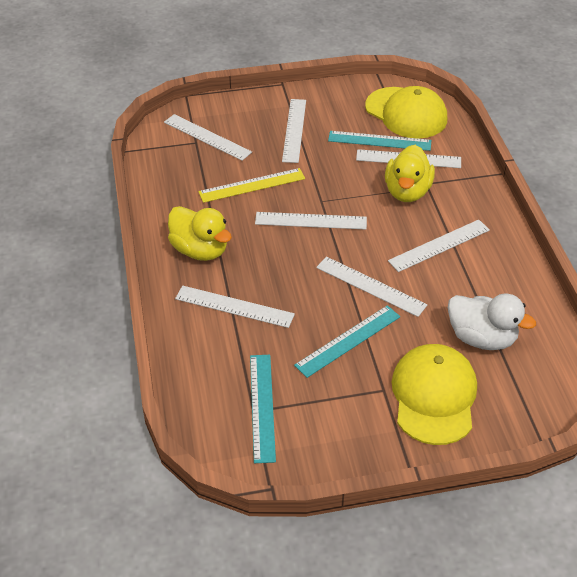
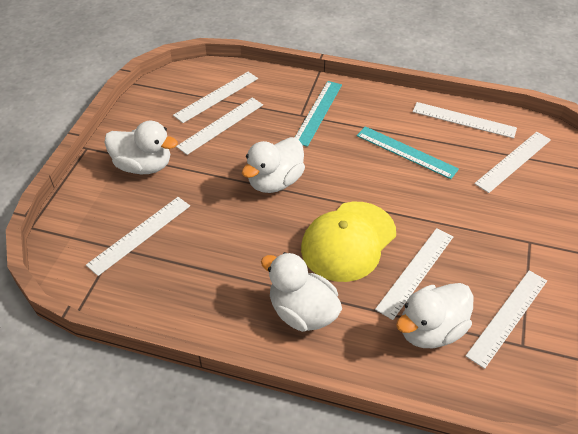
turquoise ruler: 3 -> 2
white duck: 1 -> 4
yellow cap: 2 -> 1
yellow duck: 2 -> 0
yellow ruler: 1 -> 0

